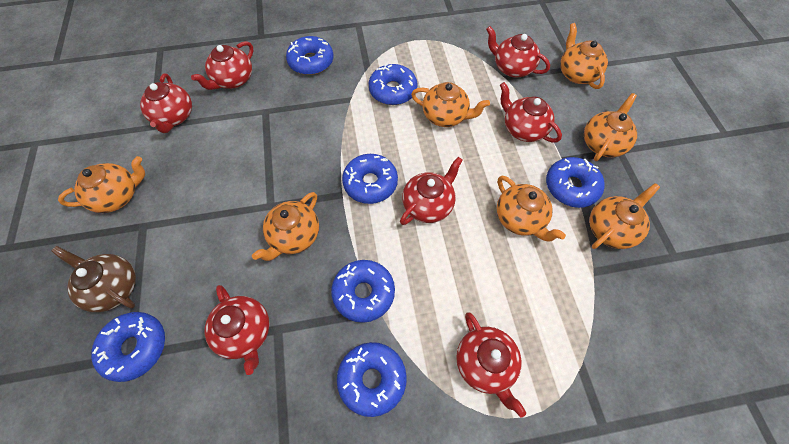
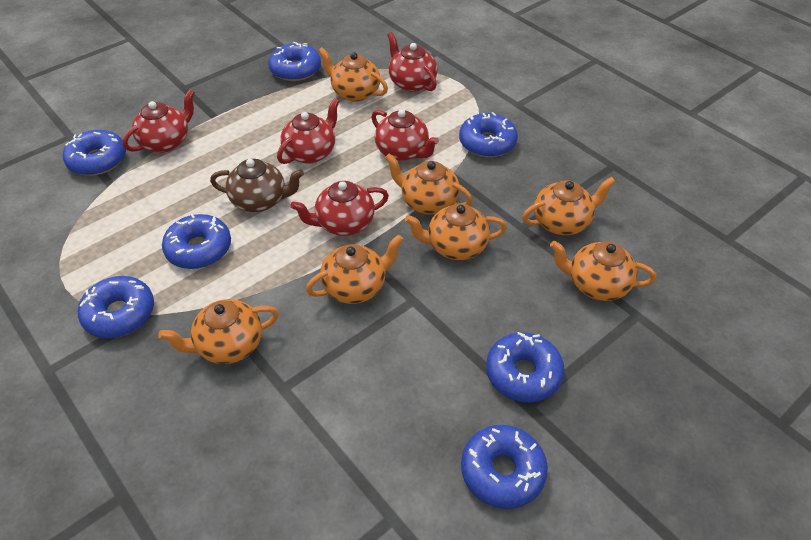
red teapot: 7 -> 5

